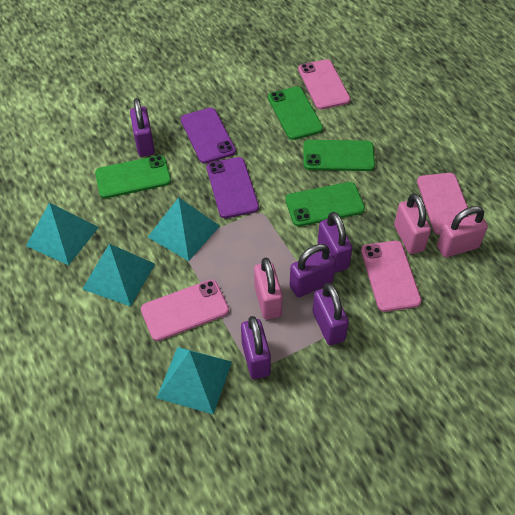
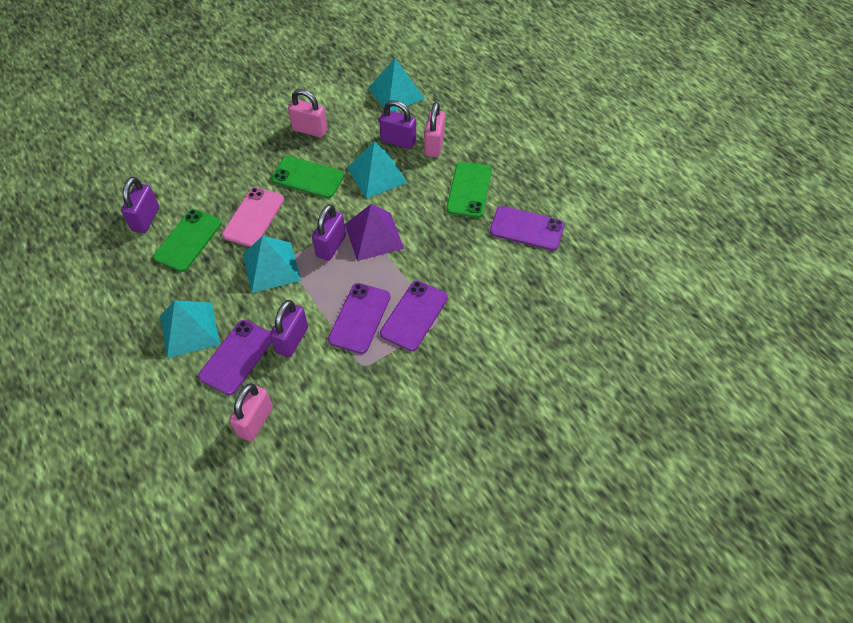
green phone: 4 -> 3
pink phone: 4 -> 1
purple padlock: 5 -> 4
purple phone: 2 -> 4
purple pyramid: 0 -> 1

